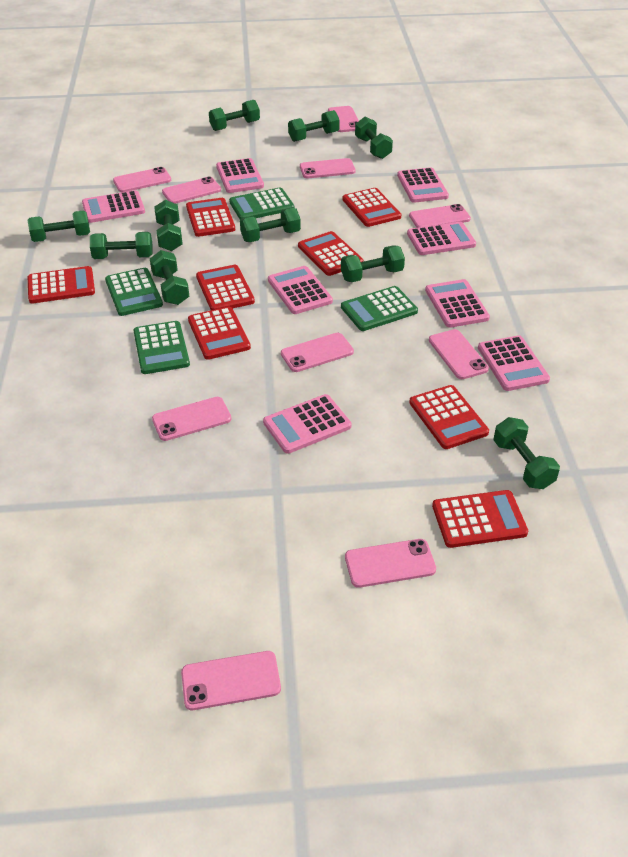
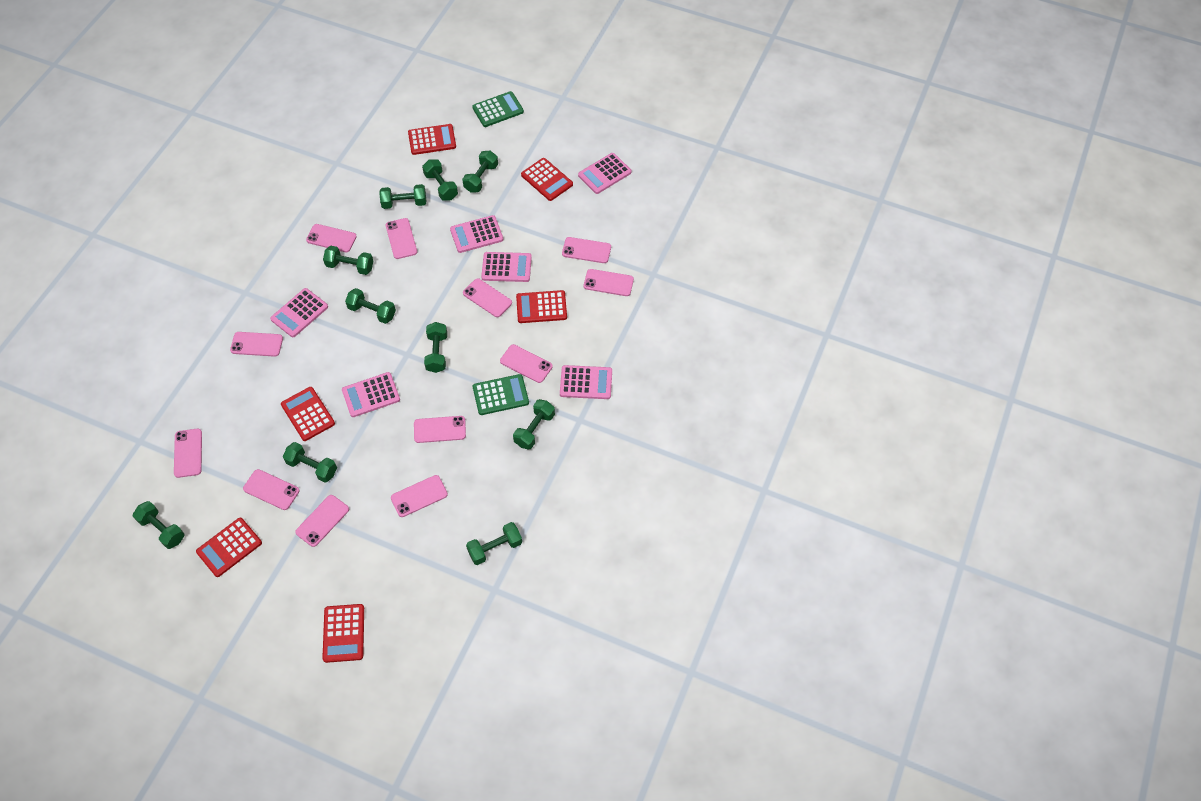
green calculator: 4 -> 2
pink calculator: 8 -> 6
pink phone: 10 -> 12
red calculator: 8 -> 6

